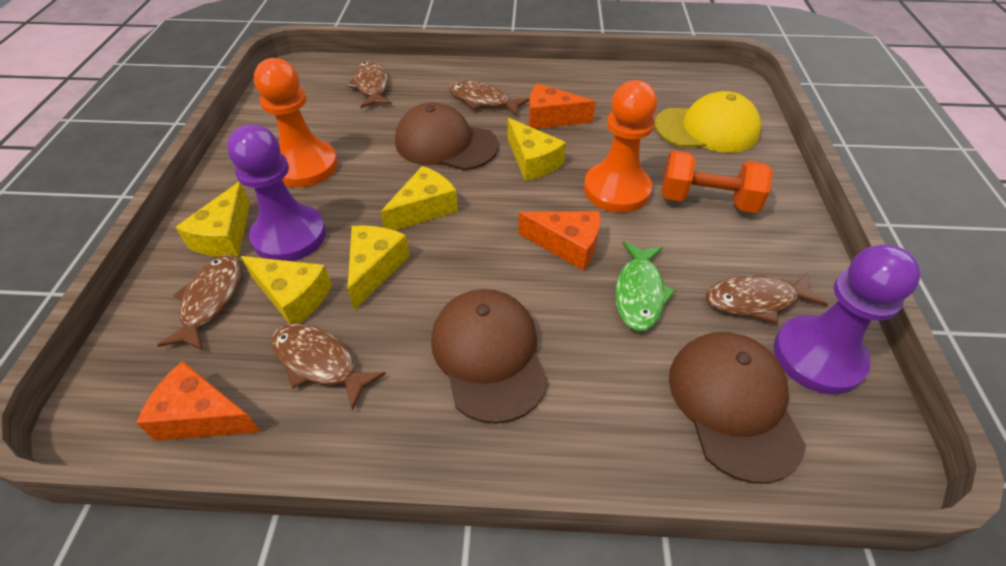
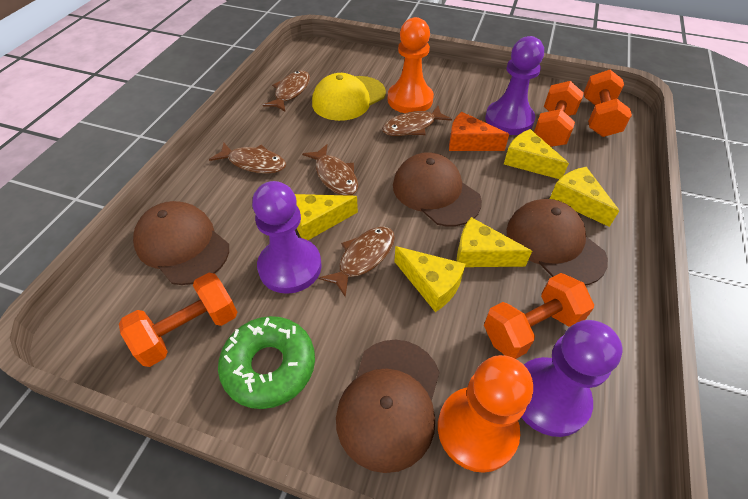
brown cap: 3 -> 4
green donut: 0 -> 1
green fish: 1 -> 0
orange cheese: 3 -> 1
orange dumbbell: 1 -> 4
purple pawn: 2 -> 3

